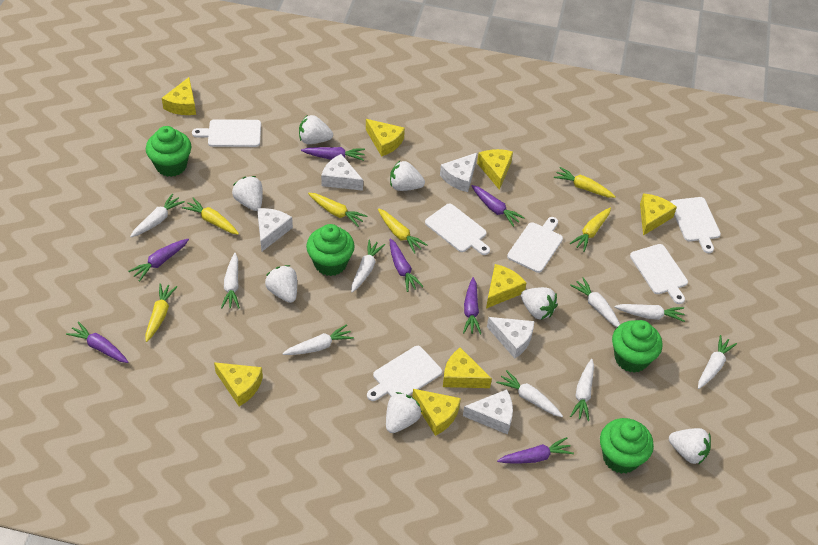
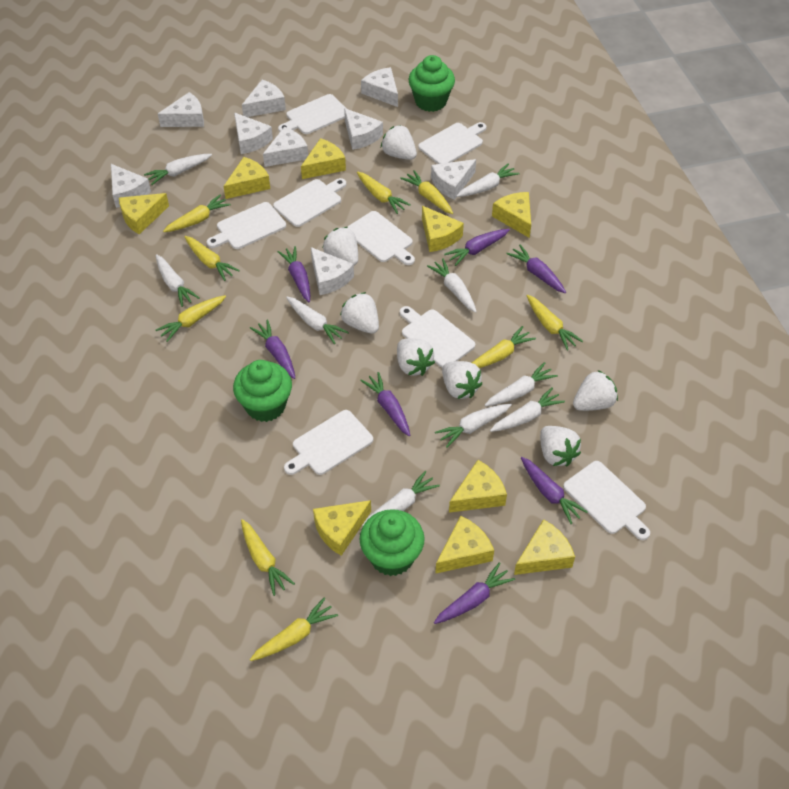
green cupcake: 4 -> 3
white cheese: 5 -> 9
white cutting board: 6 -> 8
yellow carrot: 6 -> 9
yellow cheese: 8 -> 9

